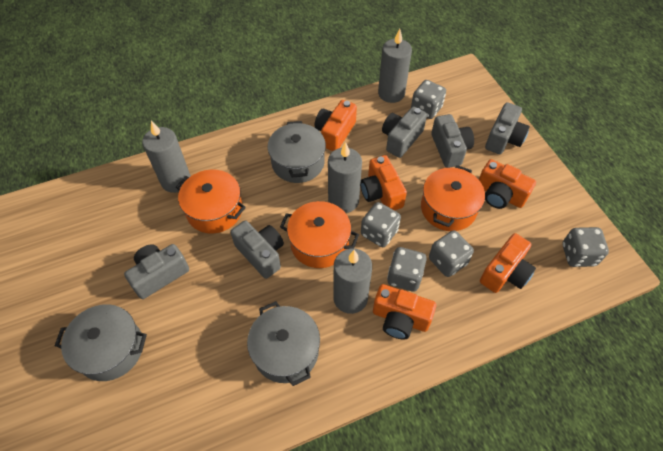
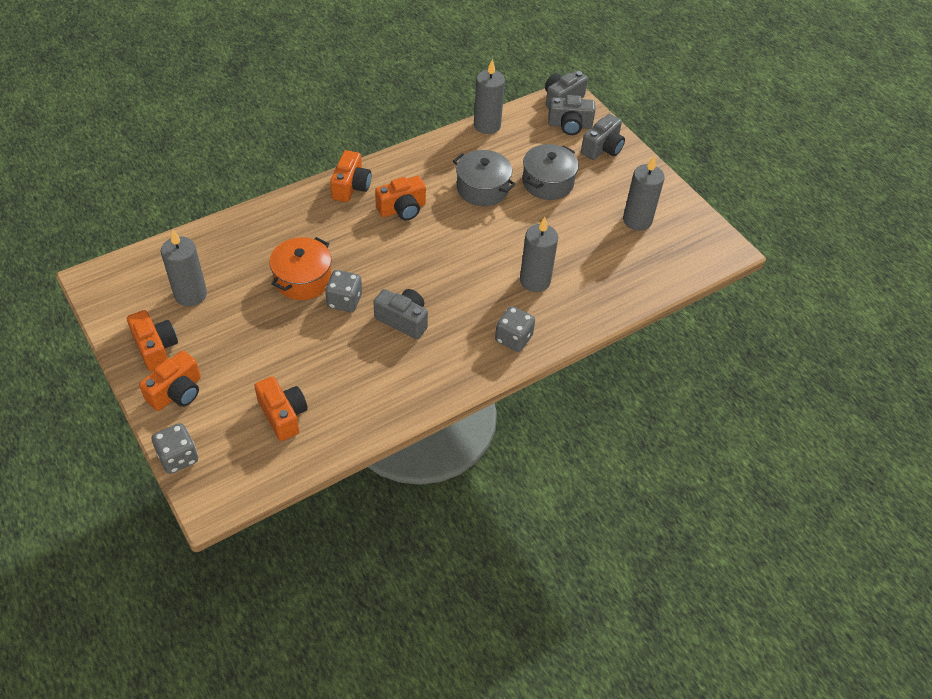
grey camera: 5 -> 4
grey dice: 5 -> 3
grey pot: 3 -> 2
orange pot: 3 -> 1

